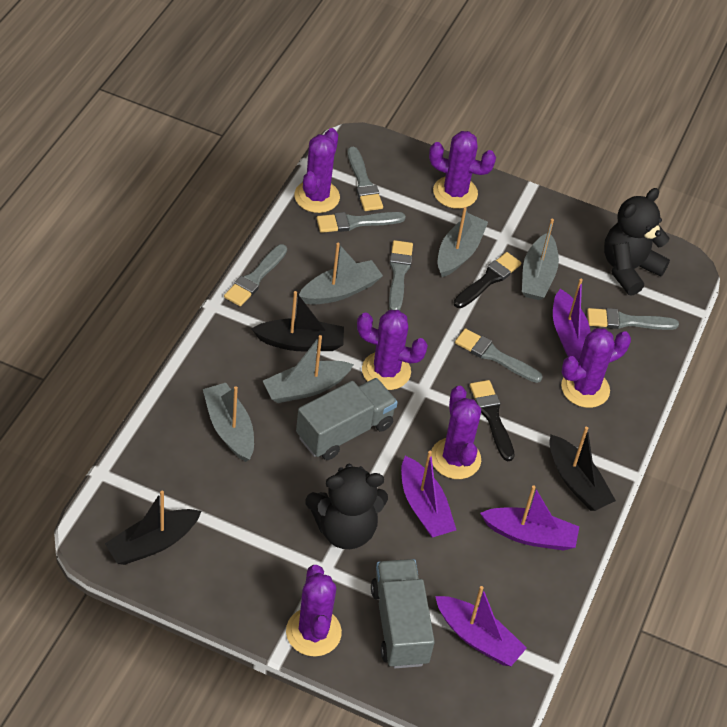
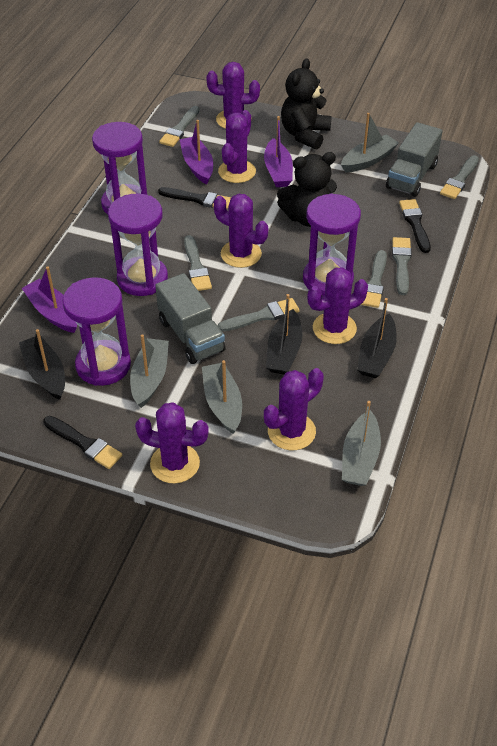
black brush: 2 -> 3
grey boat: 5 -> 4
purple boat: 4 -> 3
purple hourglass: 0 -> 4

